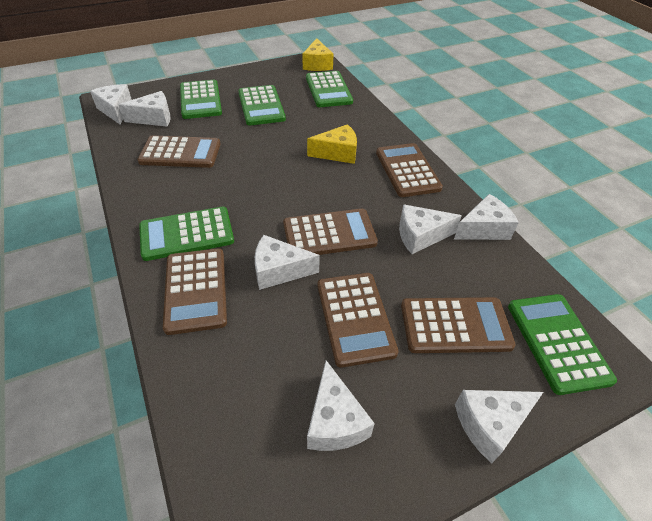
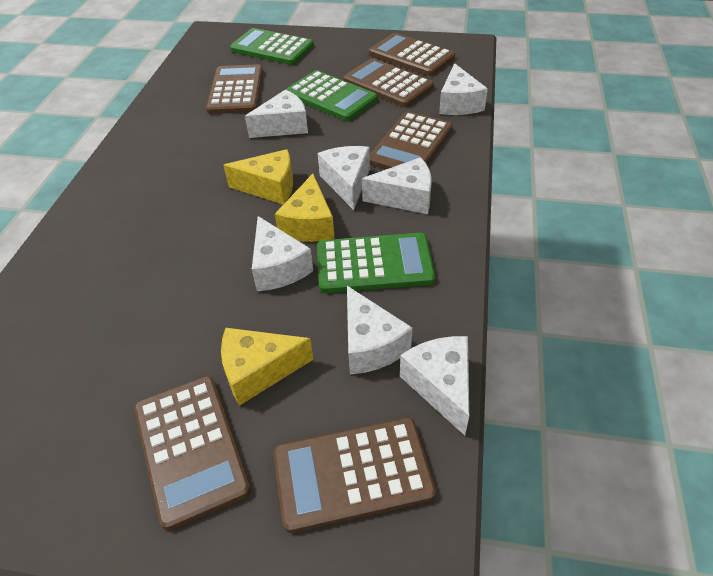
green calculator: 5 -> 3
yellow cheese: 2 -> 3

